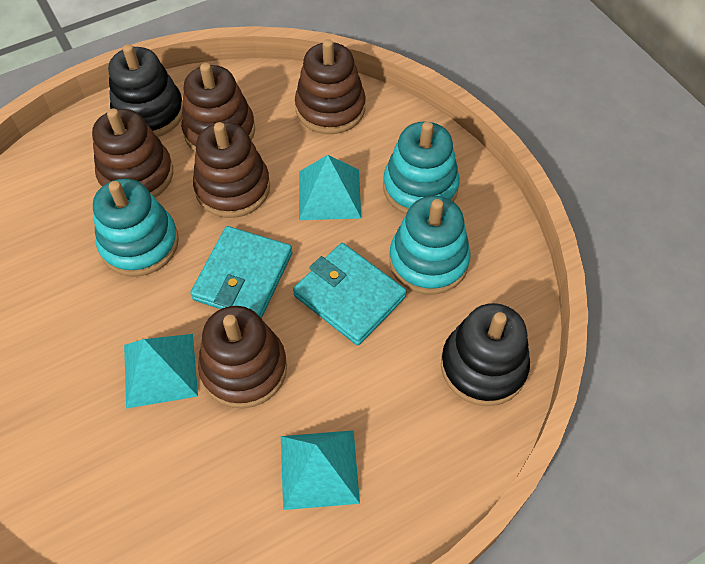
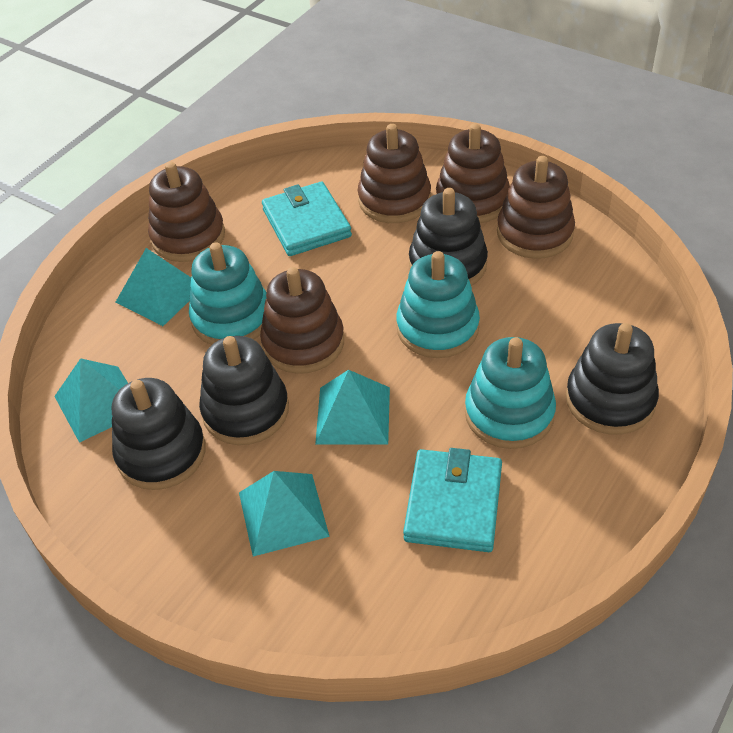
black stacking toy: 2 -> 4
turquoise pyramid: 3 -> 4

